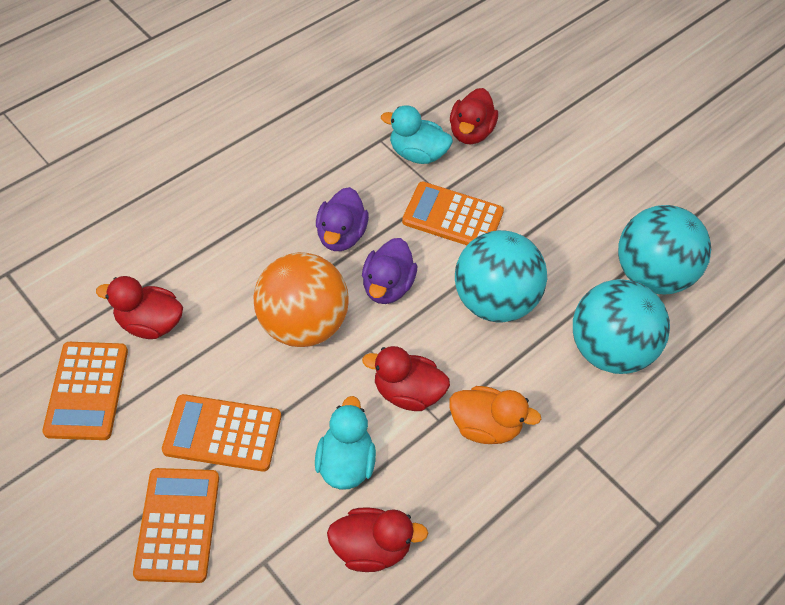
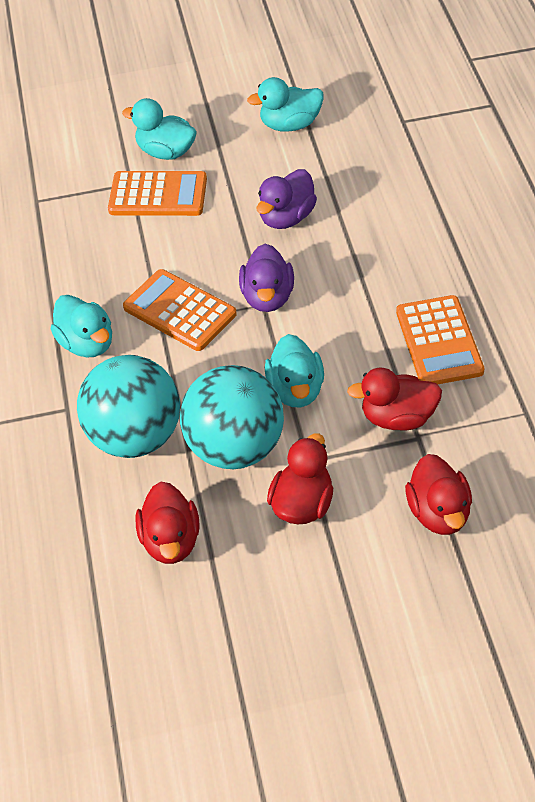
orange ball: 1 -> 0
orange calculator: 4 -> 3
orange duck: 1 -> 0
turquoise ball: 3 -> 2
turquoise duck: 2 -> 4

